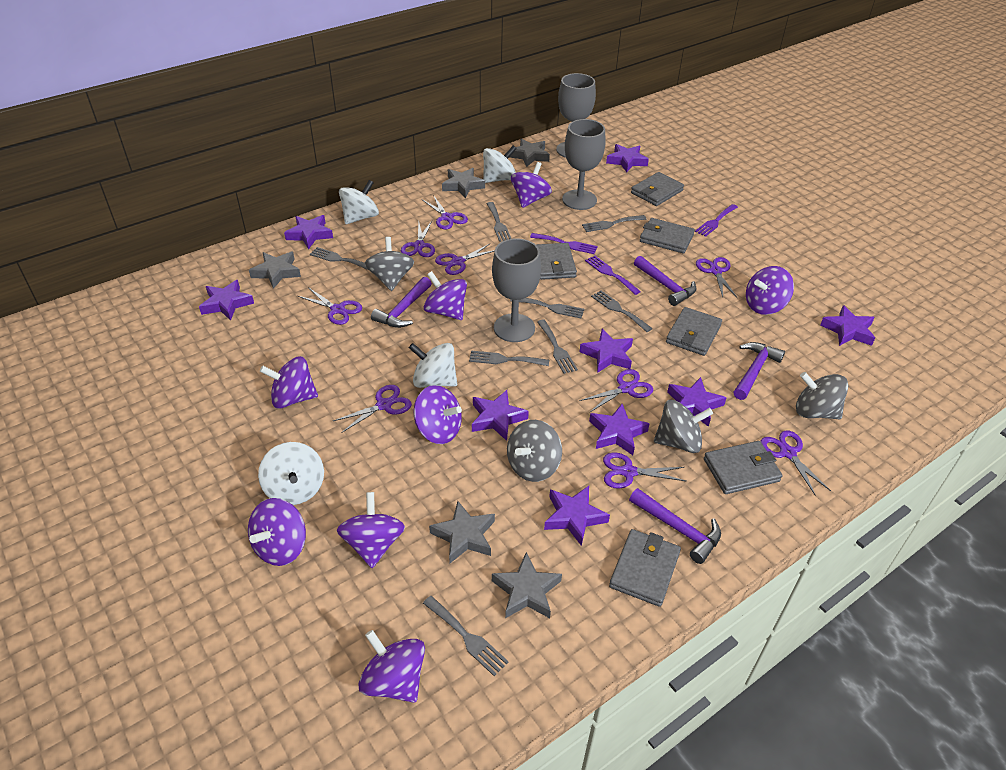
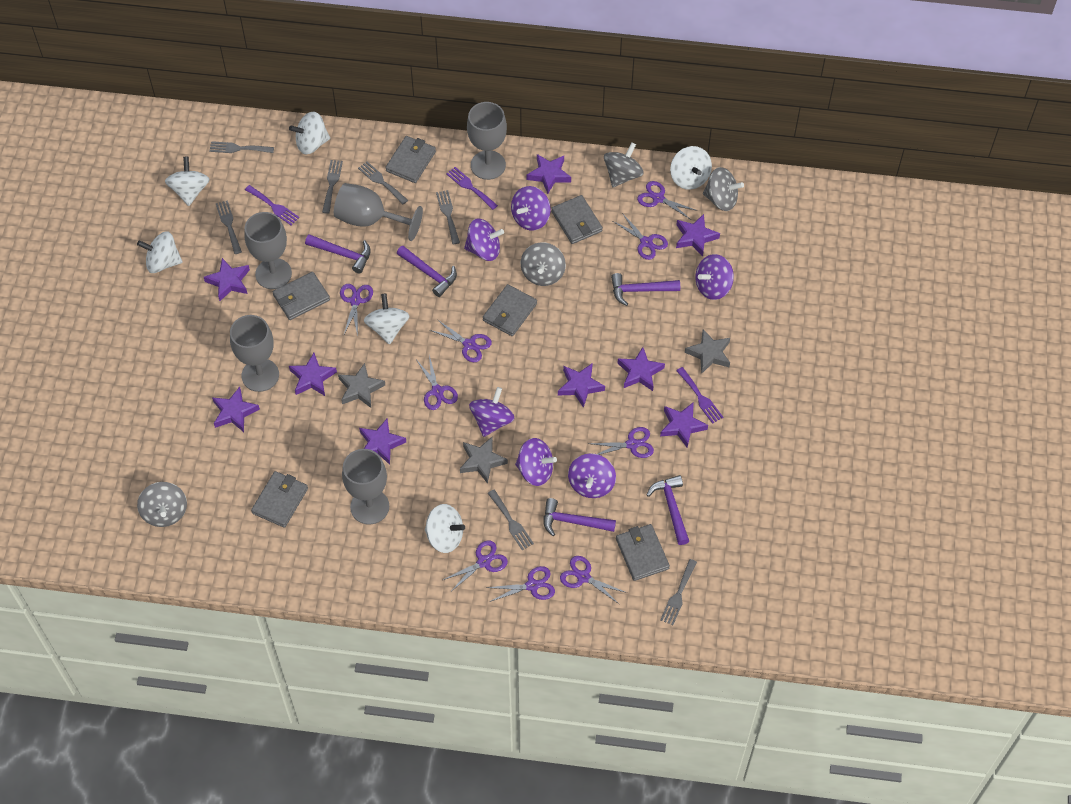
grey fork: 8 -> 7
grey goblet: 3 -> 5
grey star: 5 -> 3
purple hammer: 4 -> 5
purple spinning top: 8 -> 6
white spinning top: 4 -> 6

